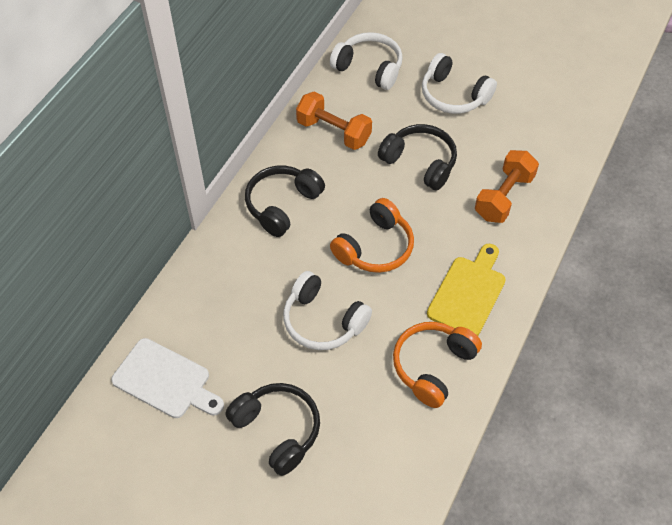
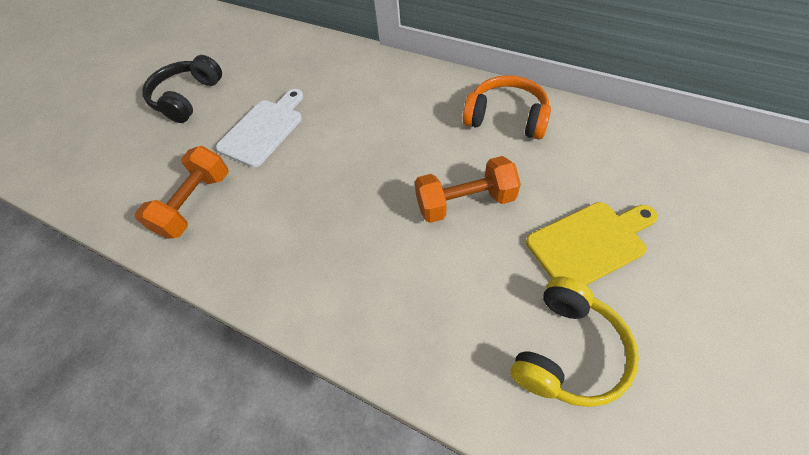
black headphones: 3 -> 1
orange headphones: 2 -> 1
white headphones: 3 -> 0
yellow headphones: 0 -> 1

